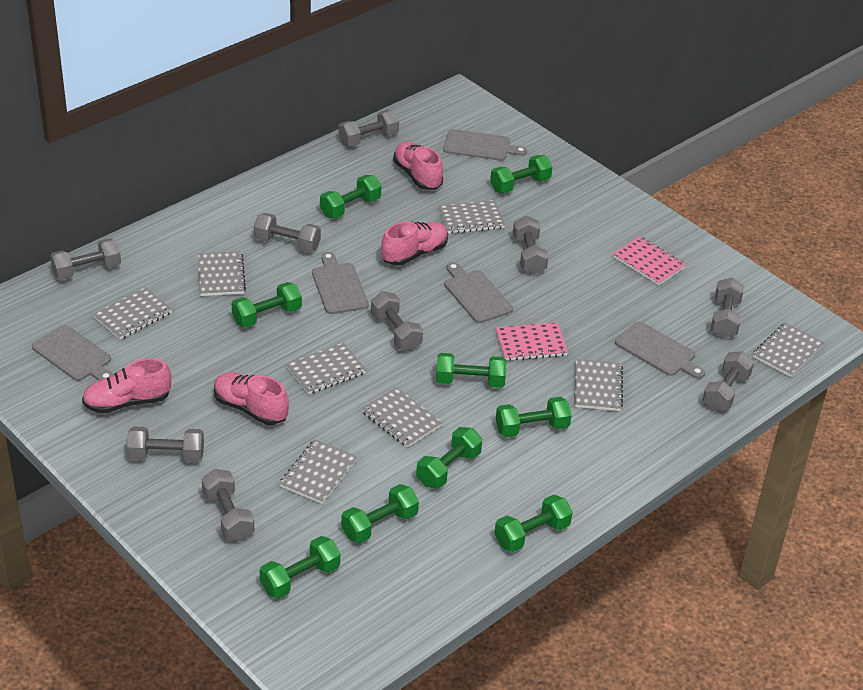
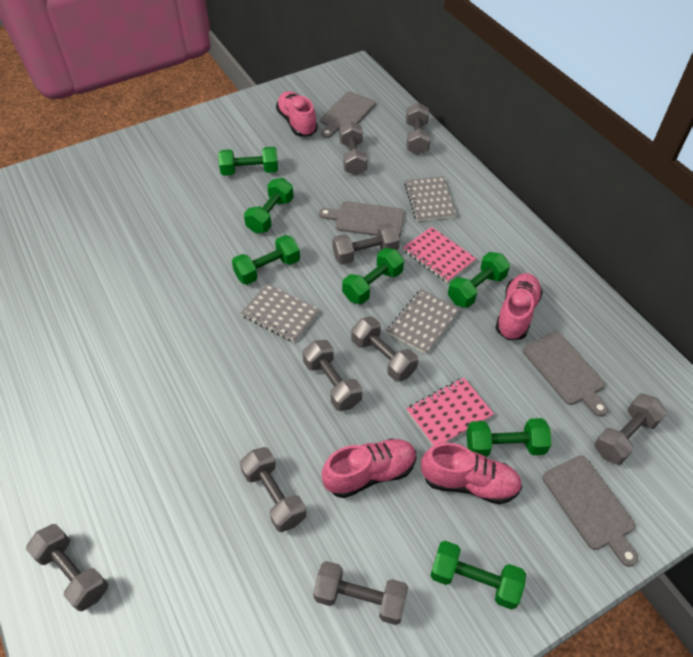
green dumbbell: 9 -> 7
grey cutting board: 5 -> 4
grey notebook: 8 -> 3

